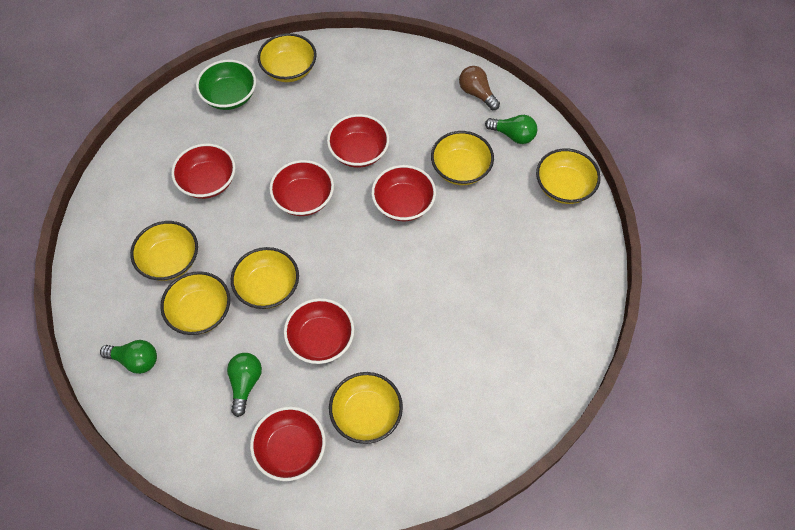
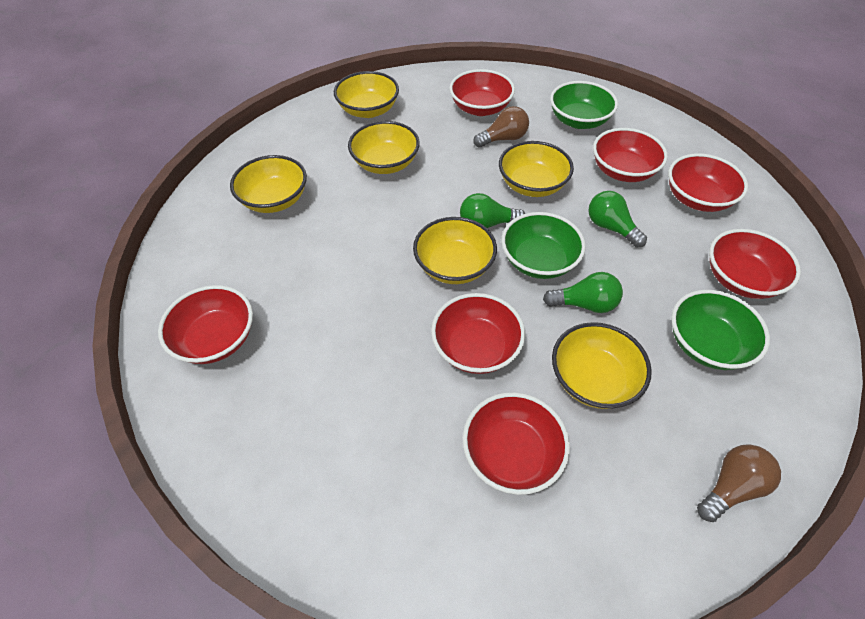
brown light bulb: 1 -> 2
green bowl: 1 -> 3
red bowl: 6 -> 7
yellow bowl: 7 -> 6

